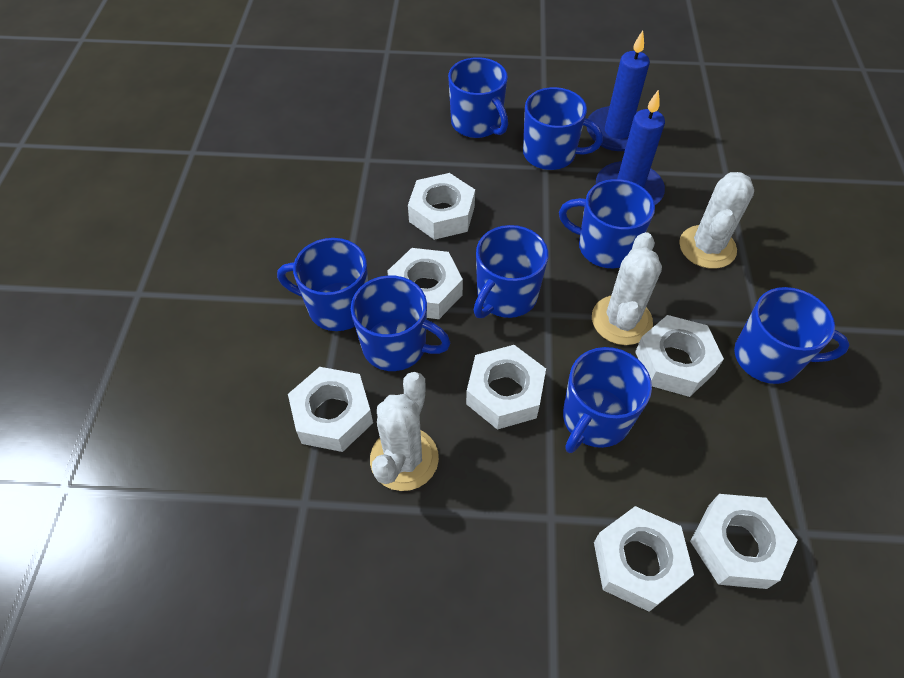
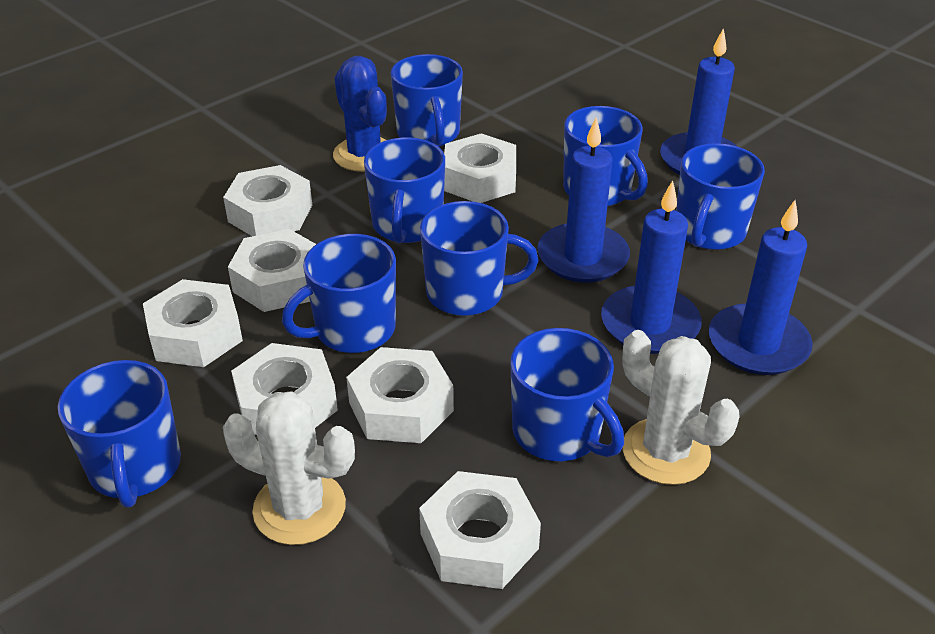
blue cactus: 0 -> 1
blue candle: 2 -> 4
white cactus: 3 -> 2

